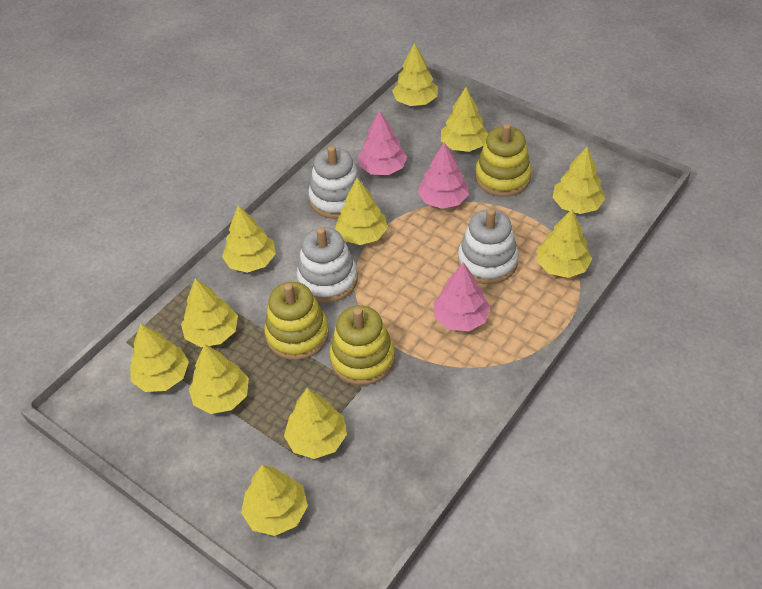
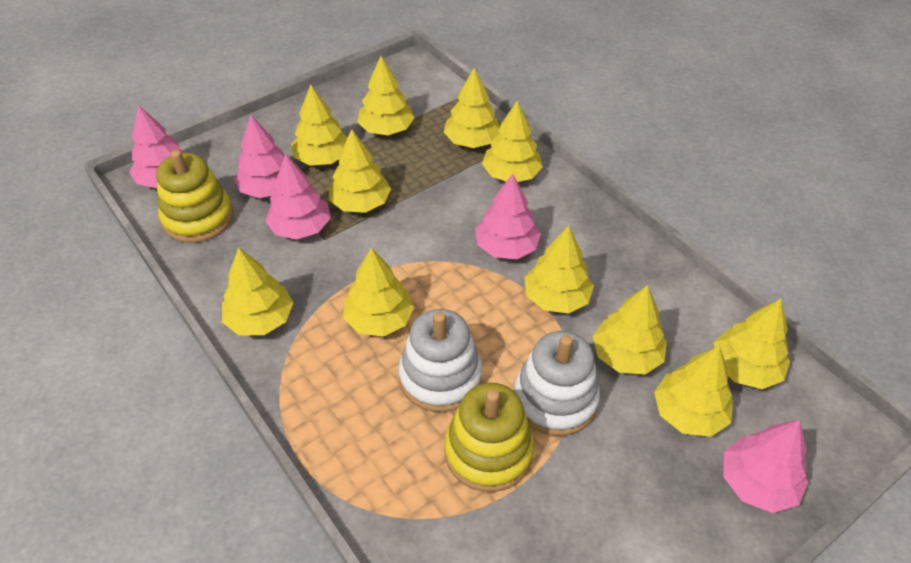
pink tree: 3 -> 5
white stacking toy: 3 -> 2
yellow stacking toy: 3 -> 2

